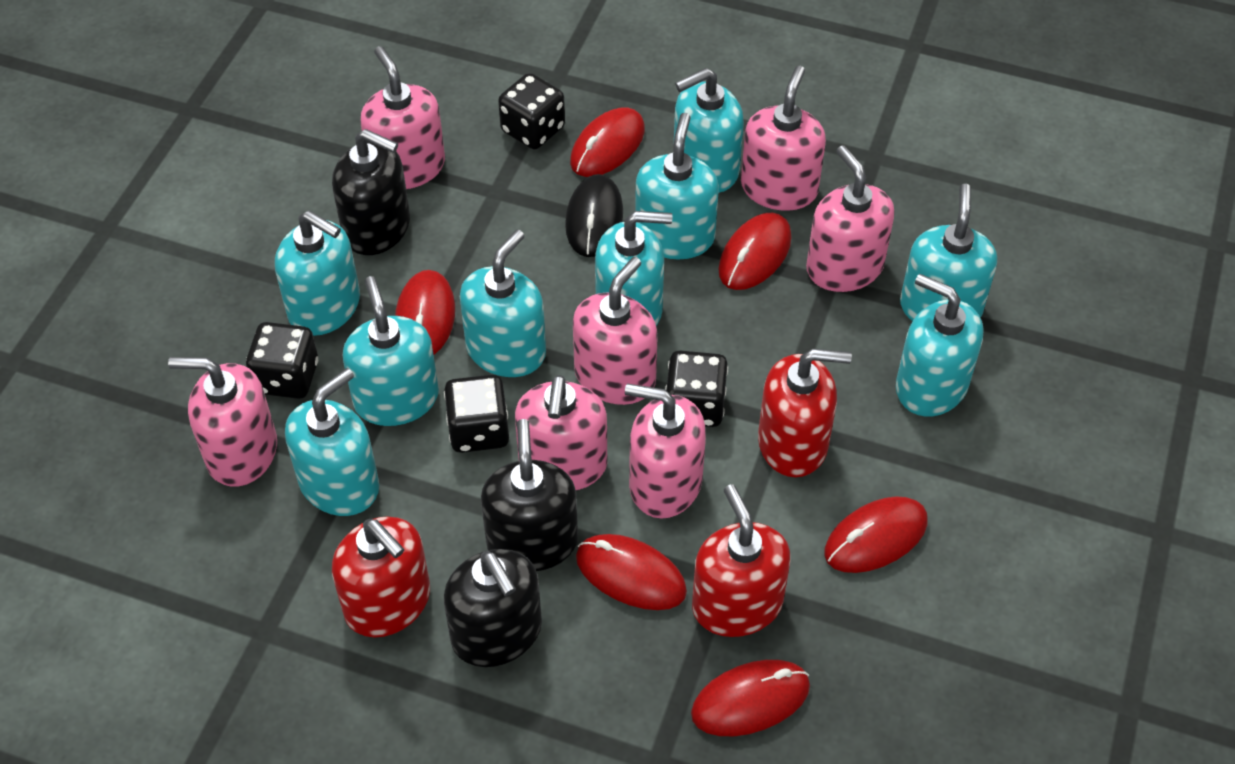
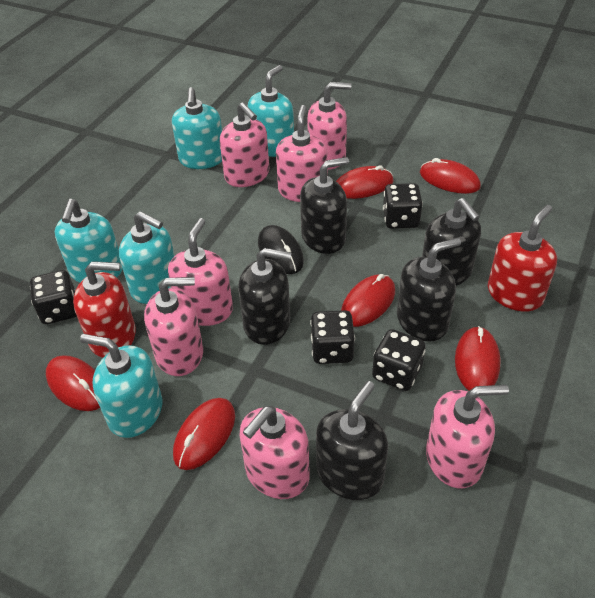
black soap dispenser: 3 -> 5
red soap dispenser: 3 -> 2
turquoise soap dispenser: 9 -> 5

